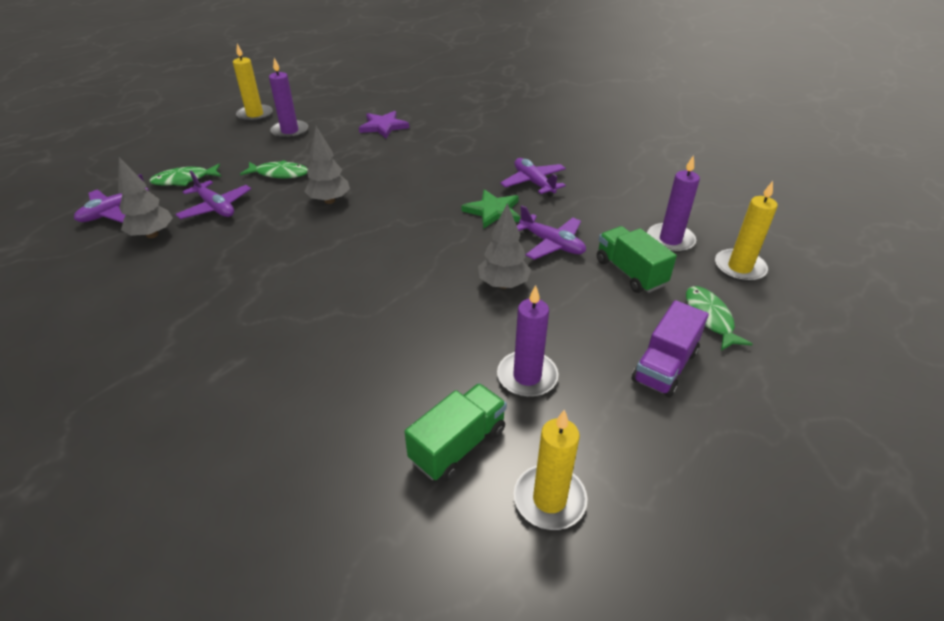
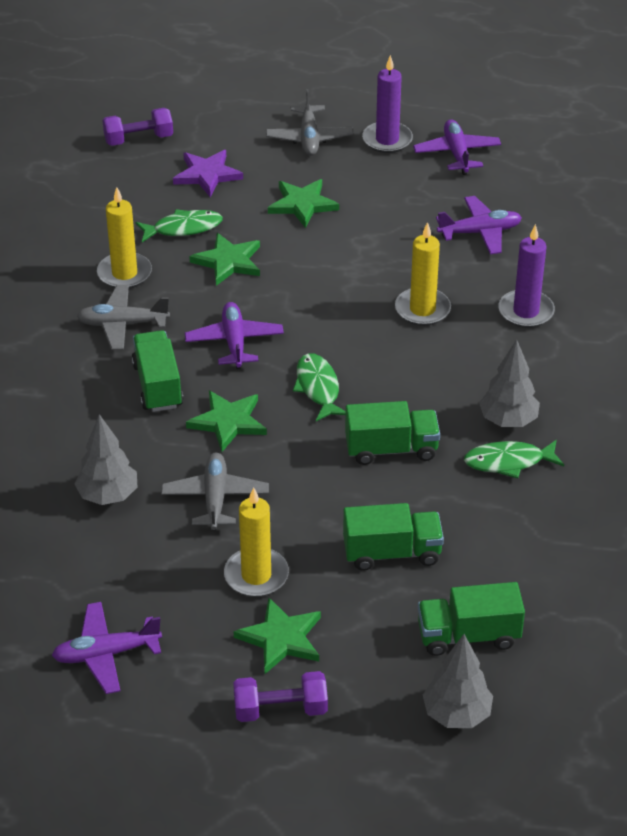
green star: 1 -> 4
green truck: 2 -> 4
grey plane: 0 -> 3
purple candle: 3 -> 2
purple dumbbell: 0 -> 2
purple truck: 1 -> 0

